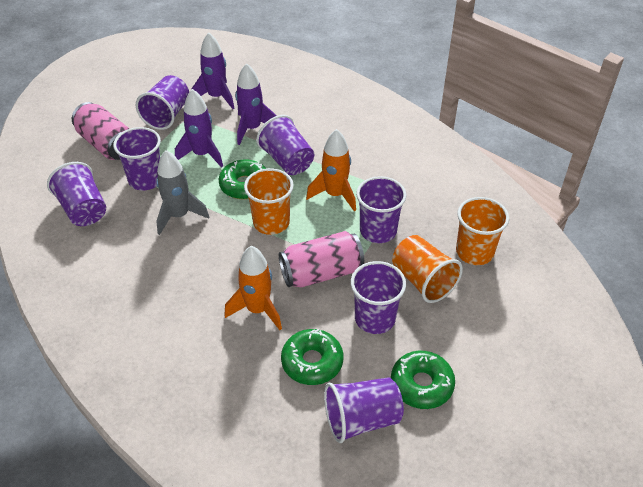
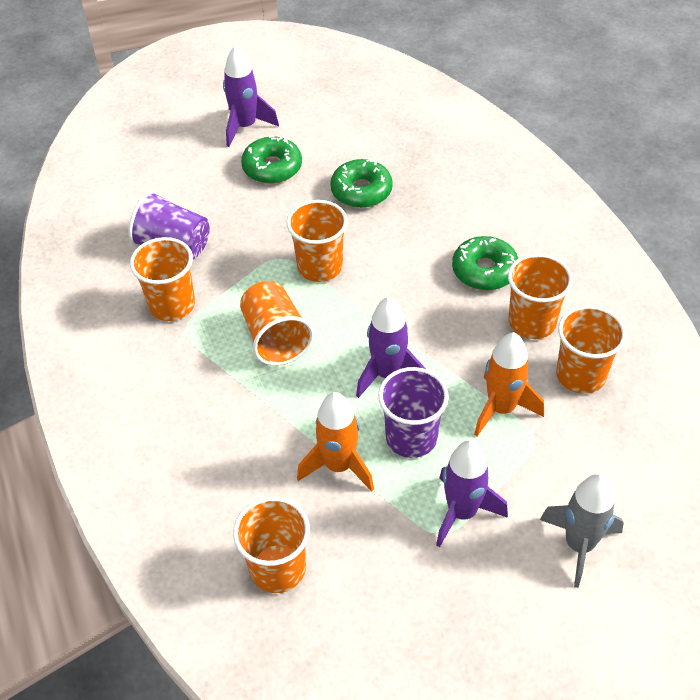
orange cup: 3 -> 6
pink can: 2 -> 0
purple cup: 7 -> 2

